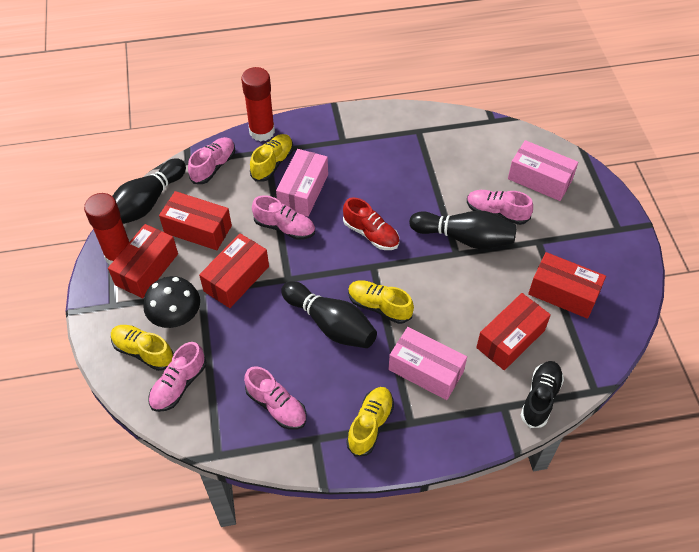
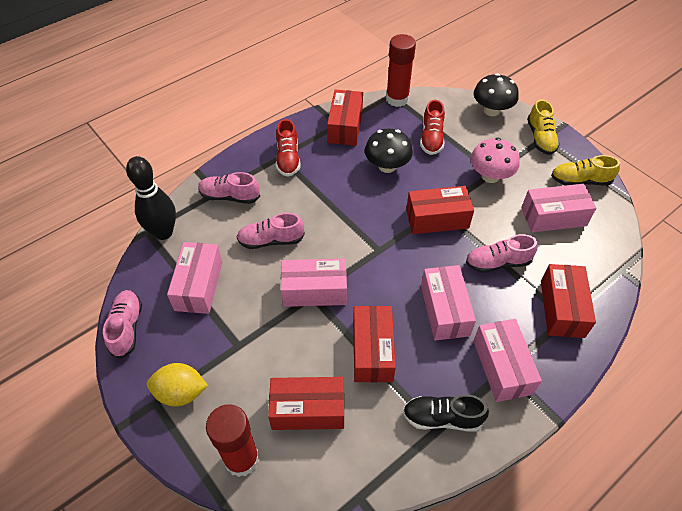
black bowling pin: 3 -> 1
black mushroom: 1 -> 2
pink box: 3 -> 5
pink mushroom: 0 -> 1
pink shoe: 5 -> 4
red shoe: 1 -> 2
yellow lemon: 0 -> 1
yellow shoe: 4 -> 2

